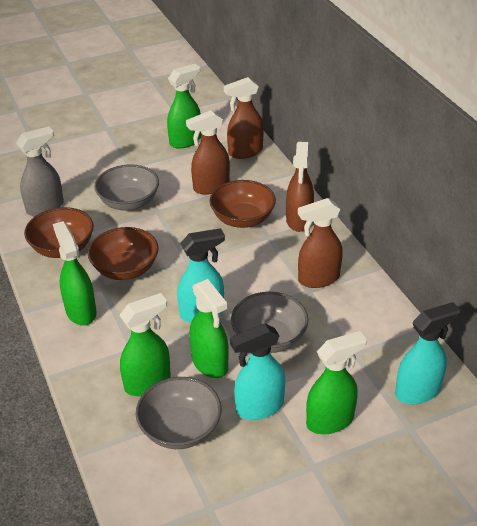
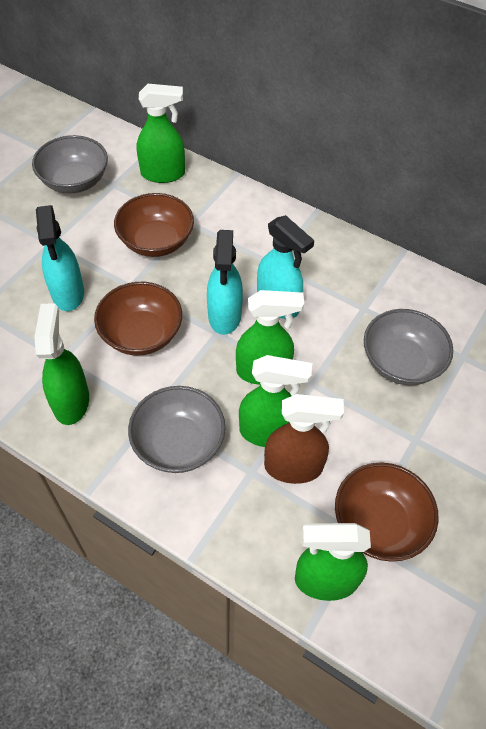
brown spray bottle: 4 -> 1
grey spray bottle: 1 -> 0

